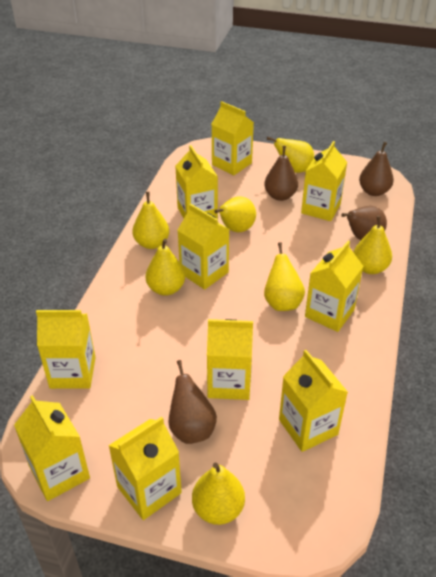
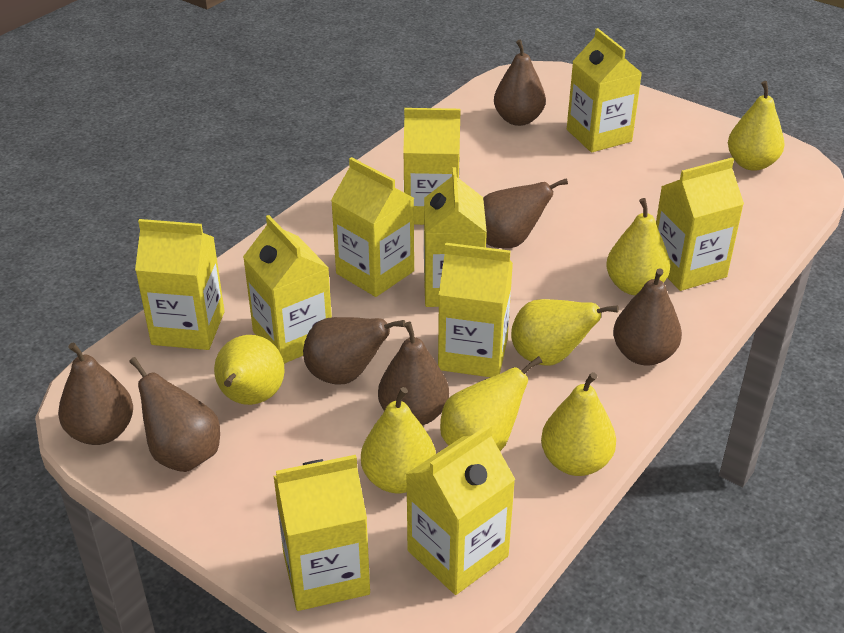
brown pear: 4 -> 7

